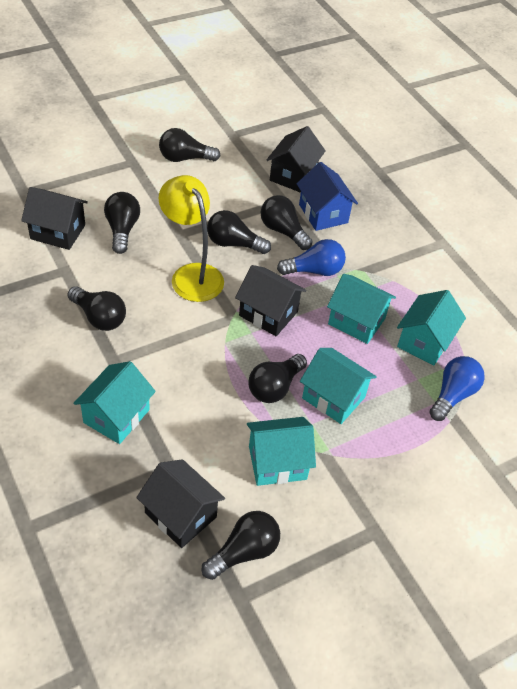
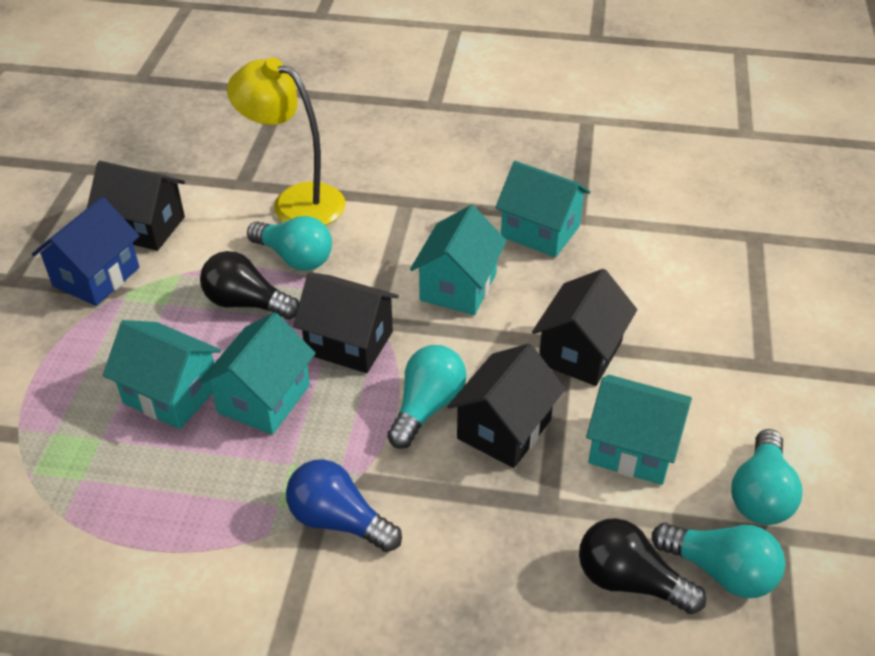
black light bulb: 7 -> 2
blue light bulb: 2 -> 1
turquoise light bulb: 0 -> 4

